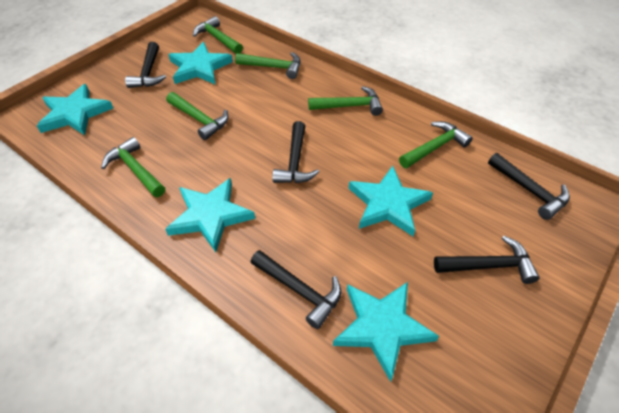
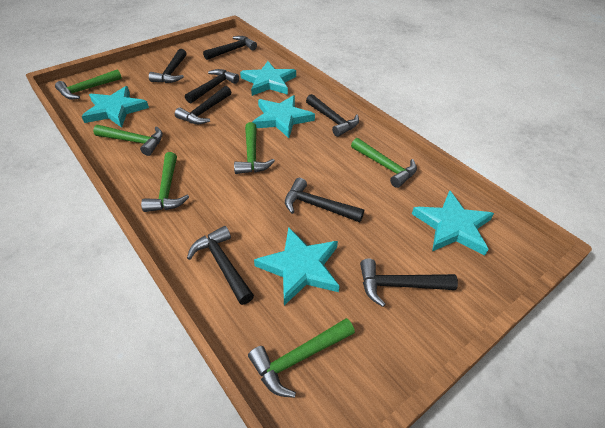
black hammer: 5 -> 8

